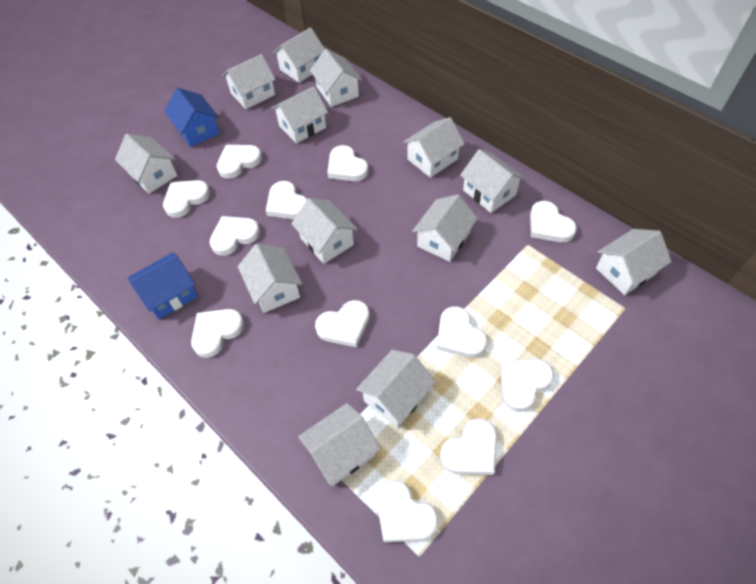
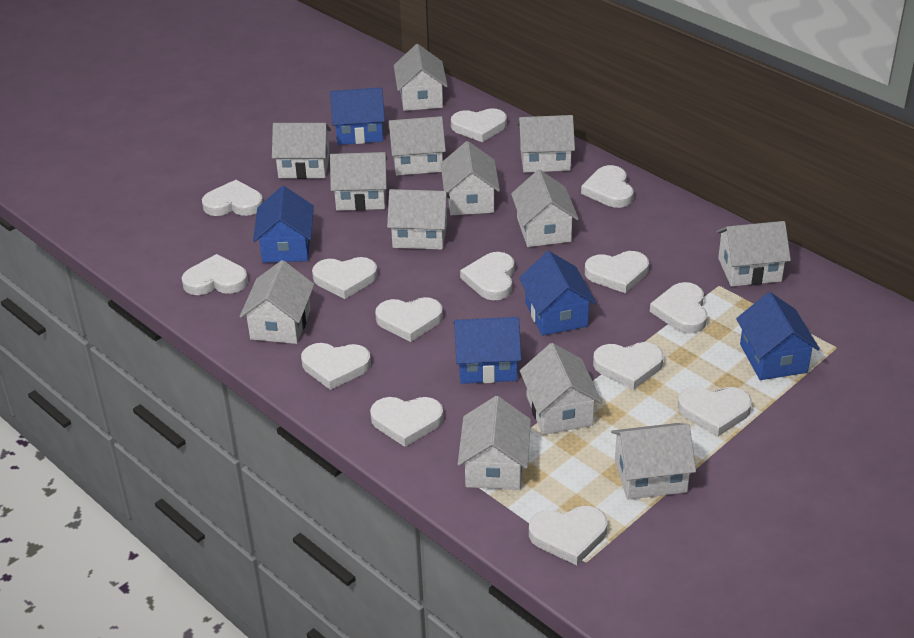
blue house: 2 -> 5
white heart: 12 -> 14

